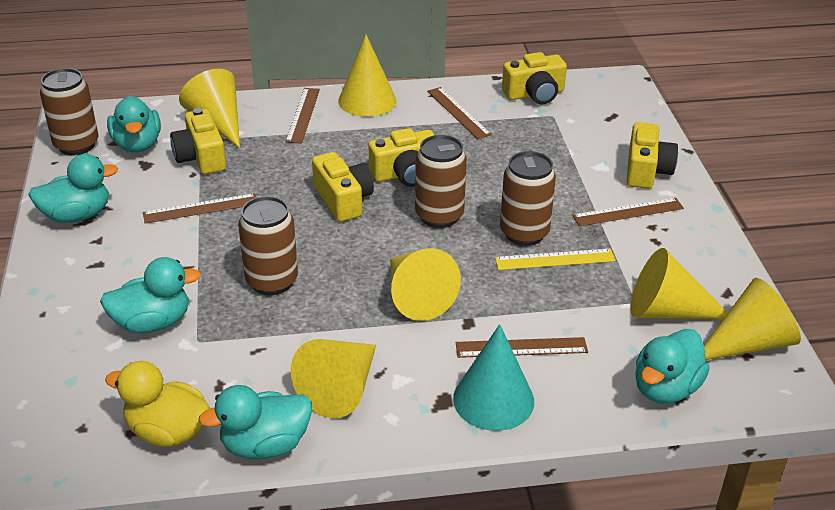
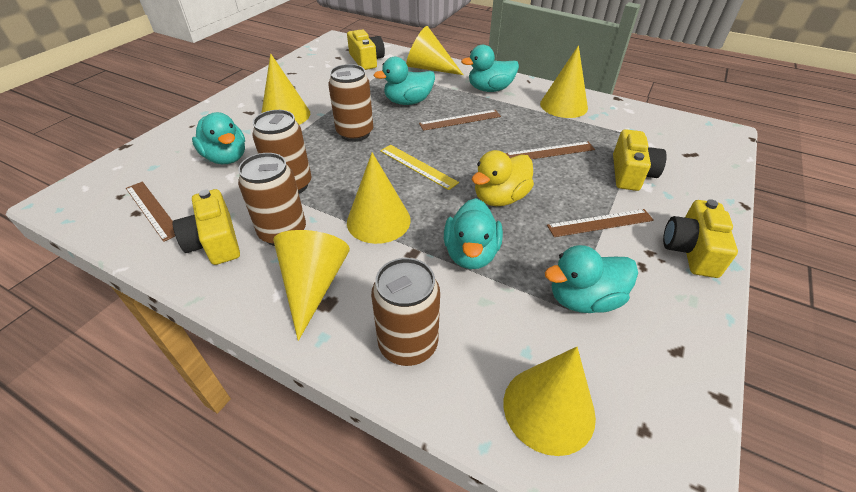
brown ruler: 5 -> 4
turquoise cone: 1 -> 0
yellow camera: 5 -> 4

